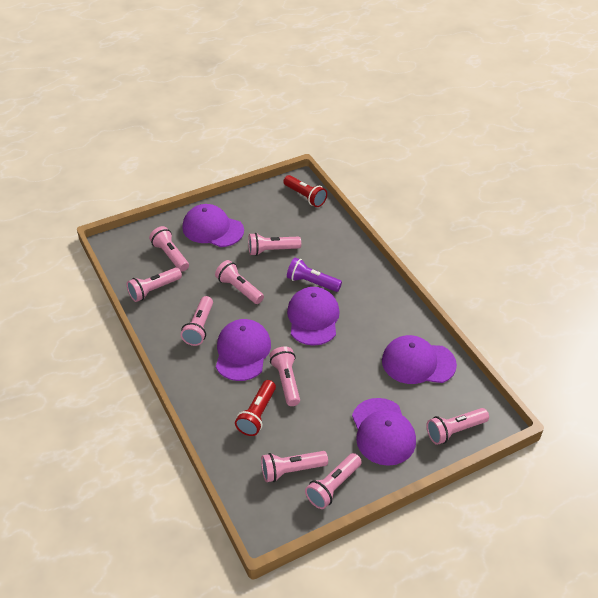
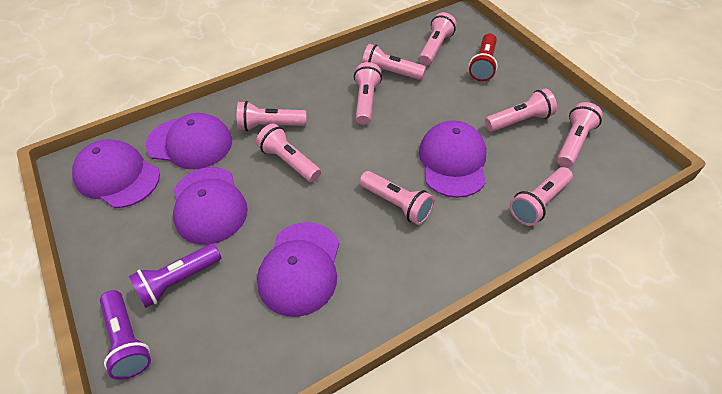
purple flashlight: 1 -> 2
red flashlight: 2 -> 1

